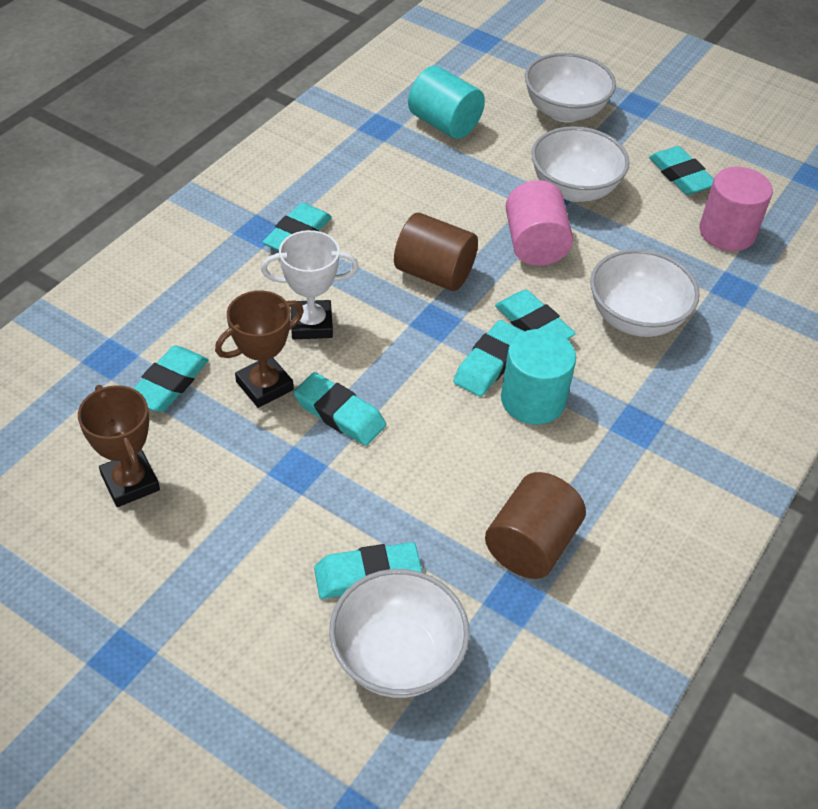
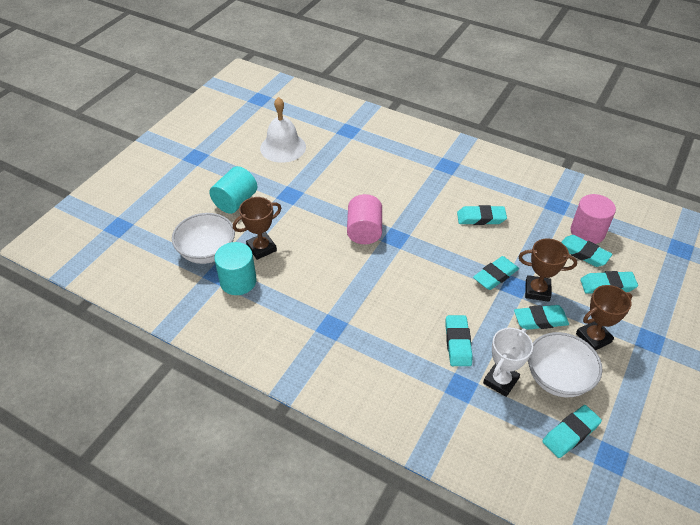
brown cylinder: 2 -> 0
brown trophy: 2 -> 3
white bell: 0 -> 1
white bowl: 4 -> 2

